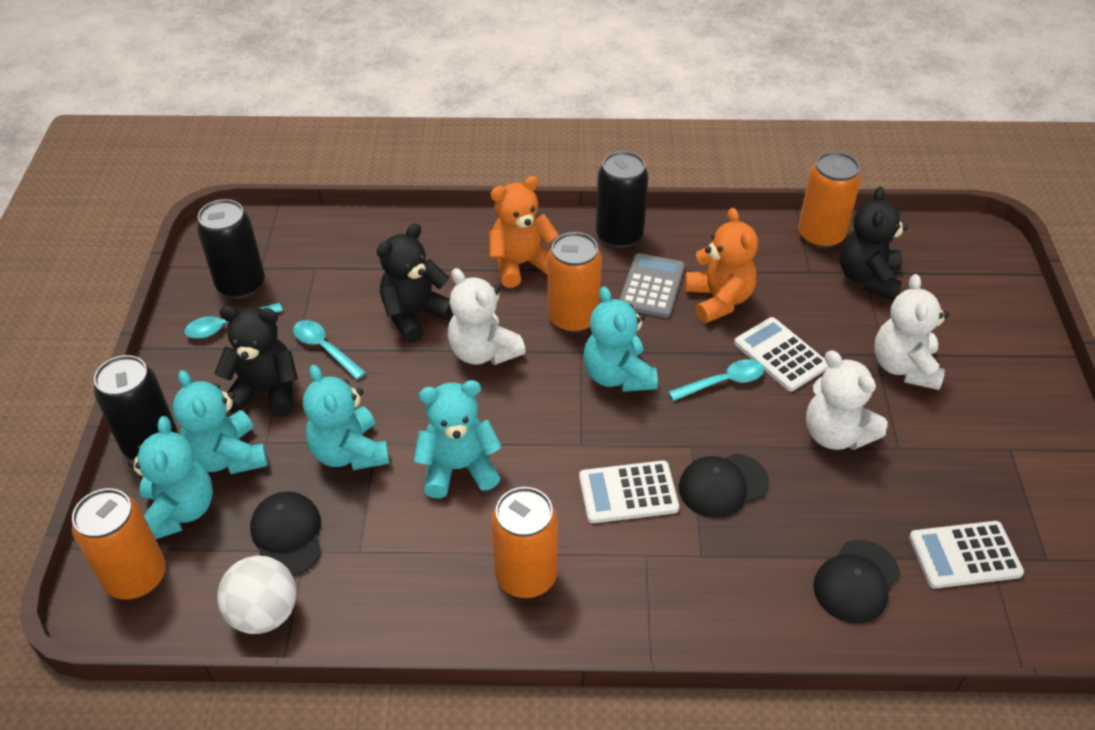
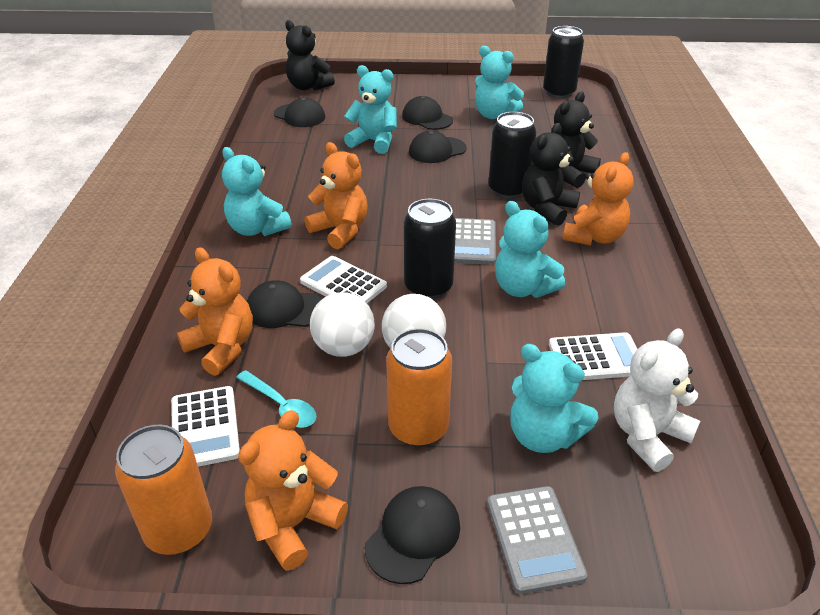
black cap: 3 -> 5
grey calculator: 1 -> 2
orange can: 4 -> 2
orange teddy bear: 2 -> 4
turquoise spoon: 3 -> 1
white ball: 1 -> 2
white teddy bear: 3 -> 1

